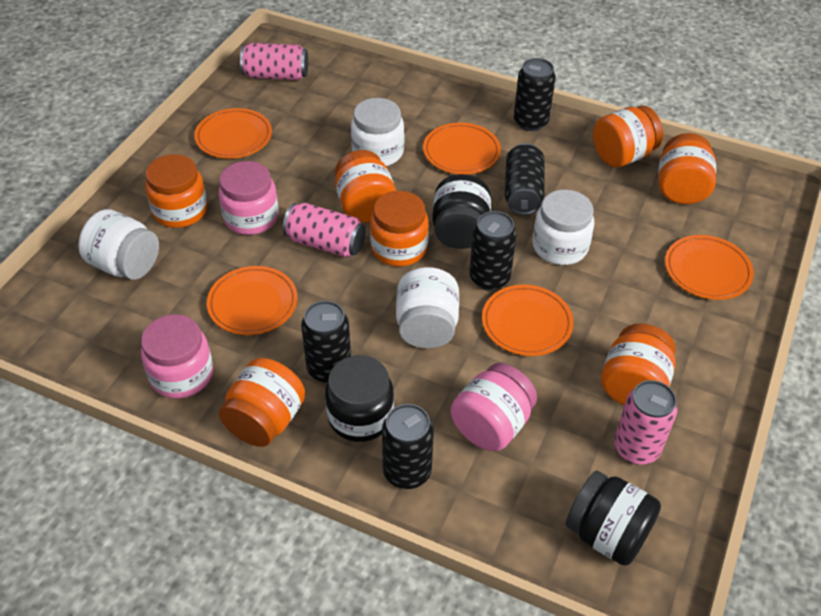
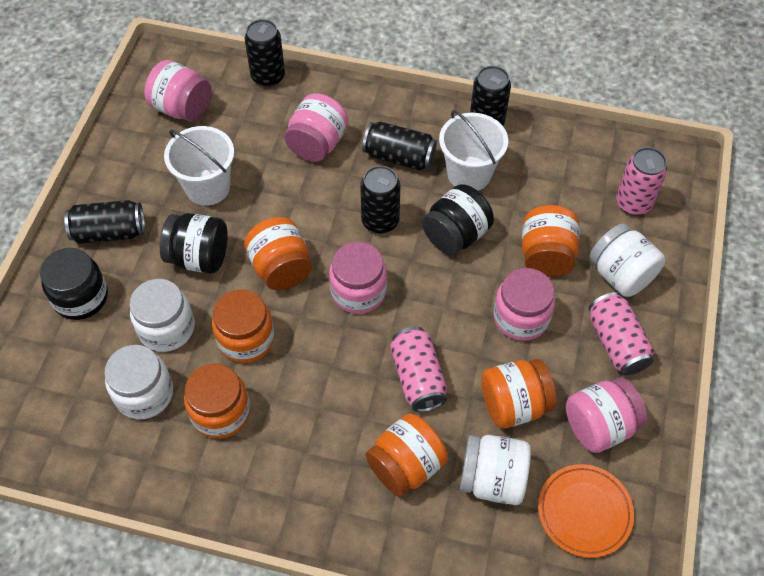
orange jar: 7 -> 6
orange plate: 5 -> 1
pink jar: 3 -> 5
white bucket: 0 -> 2

